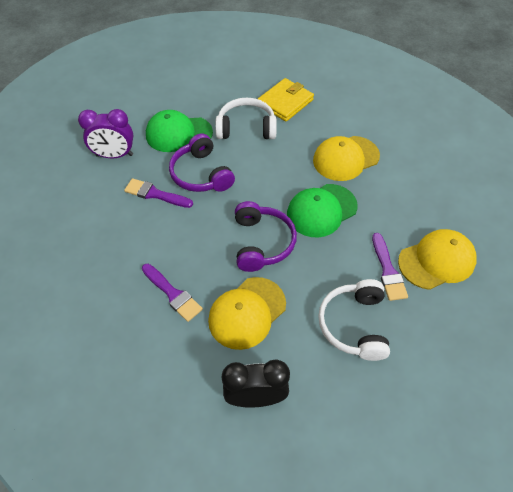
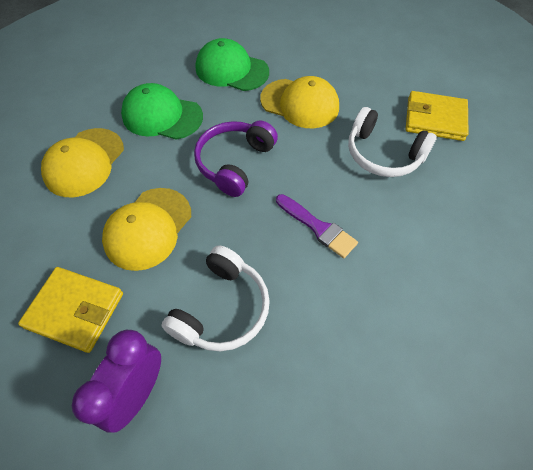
black clock: 1 -> 0
purple brush: 3 -> 1
purple headphones: 2 -> 1
yellow wallet: 1 -> 2

